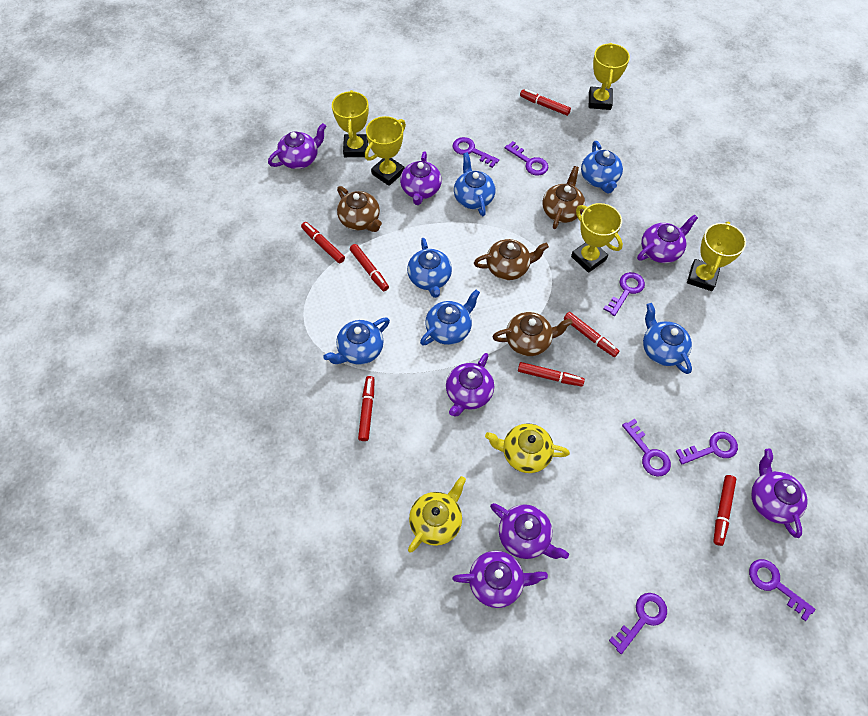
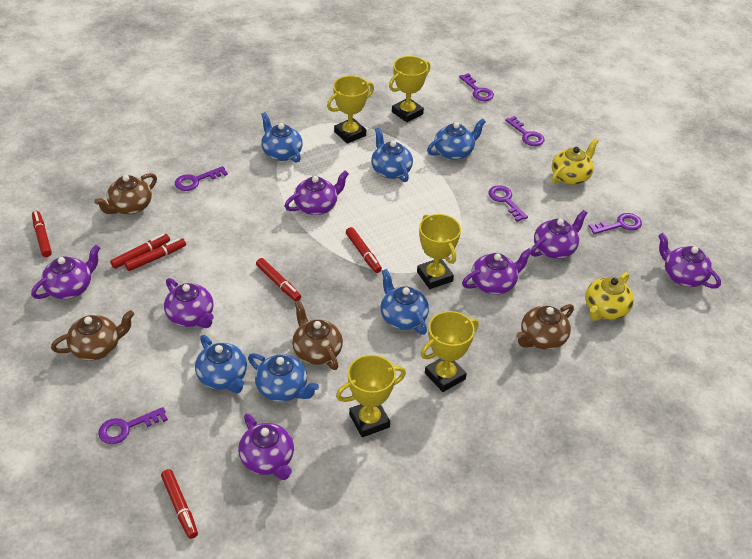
purple key: 7 -> 6
red marker: 7 -> 6

